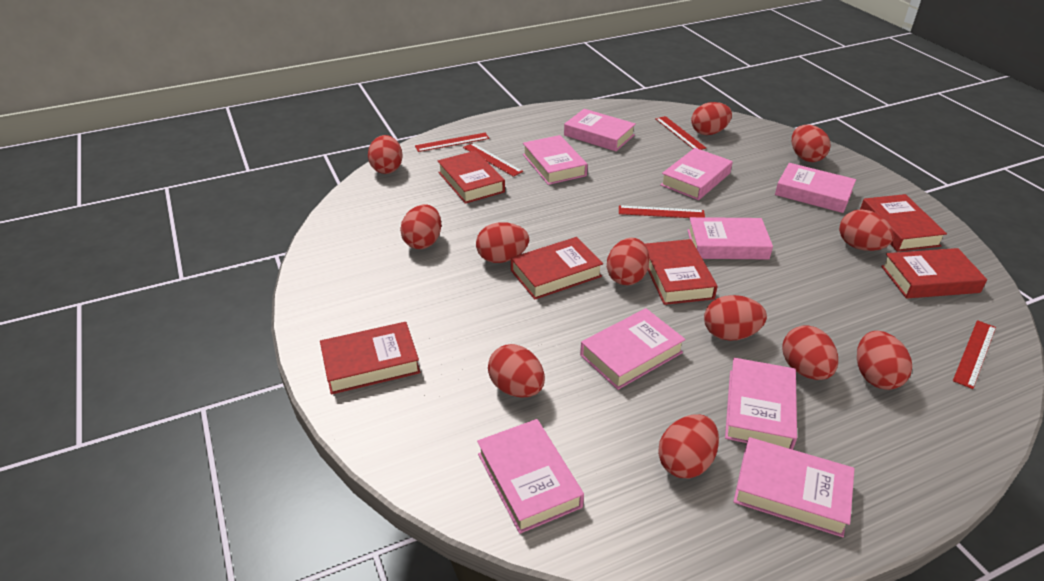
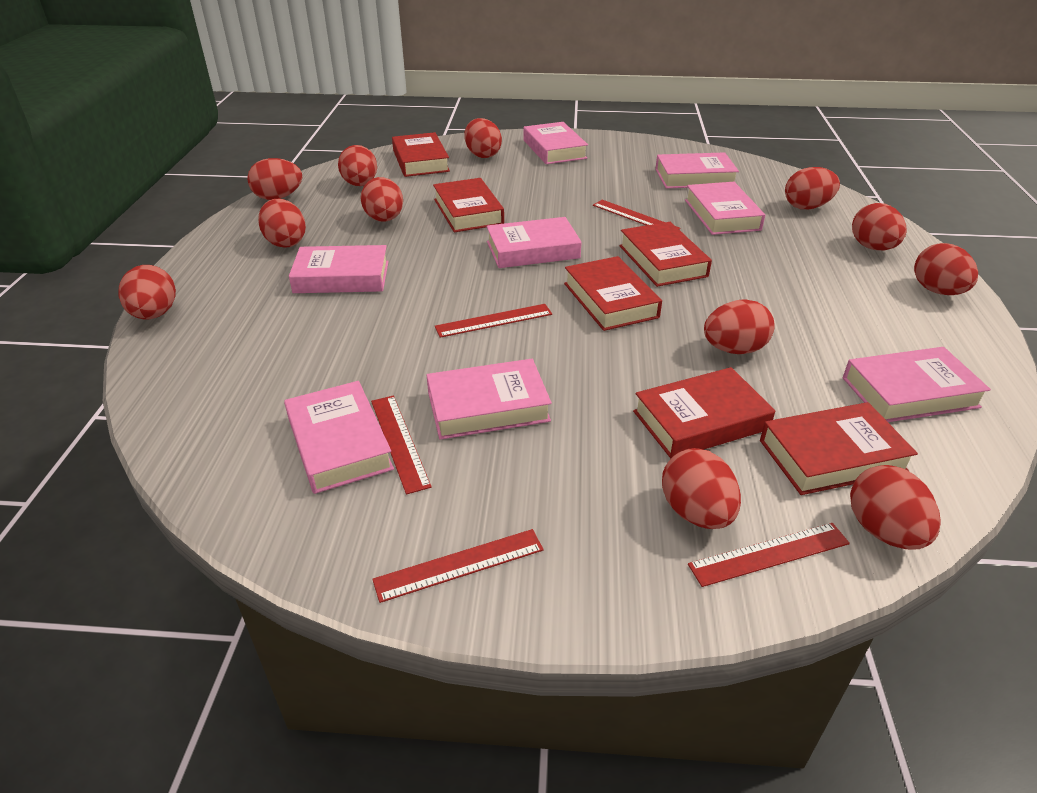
pink book: 9 -> 8

